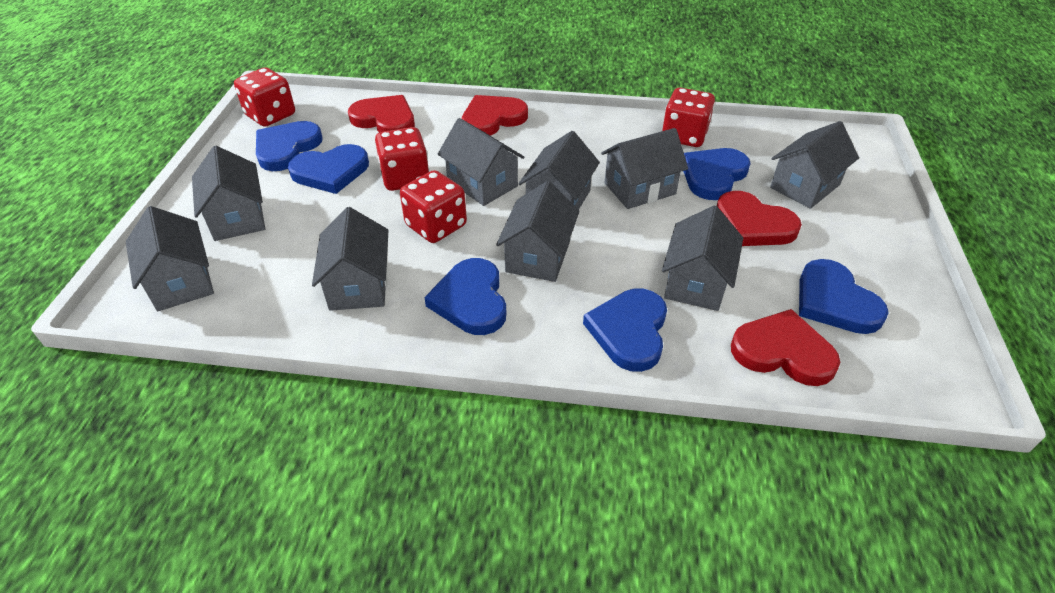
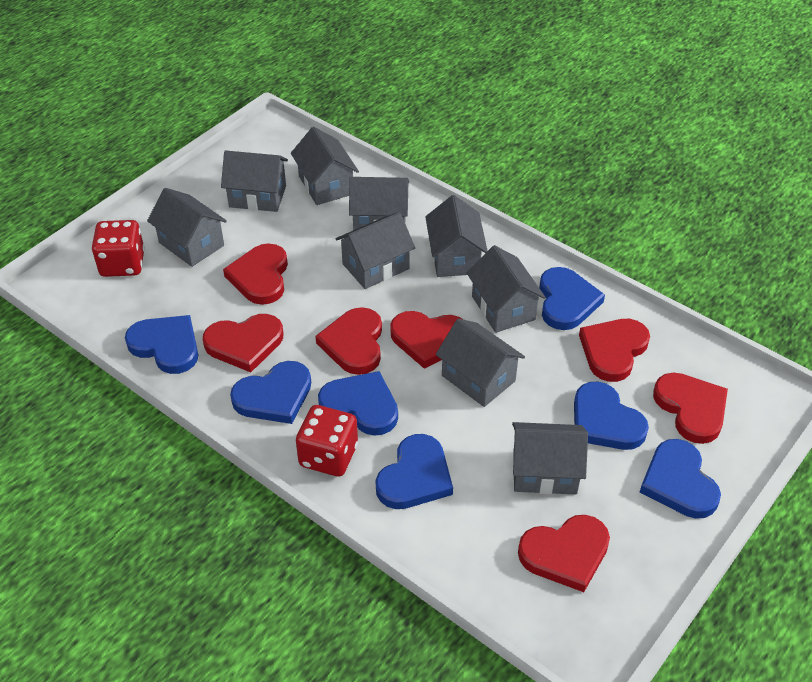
blue heart: 6 -> 7
red dice: 4 -> 2
red heart: 4 -> 7

